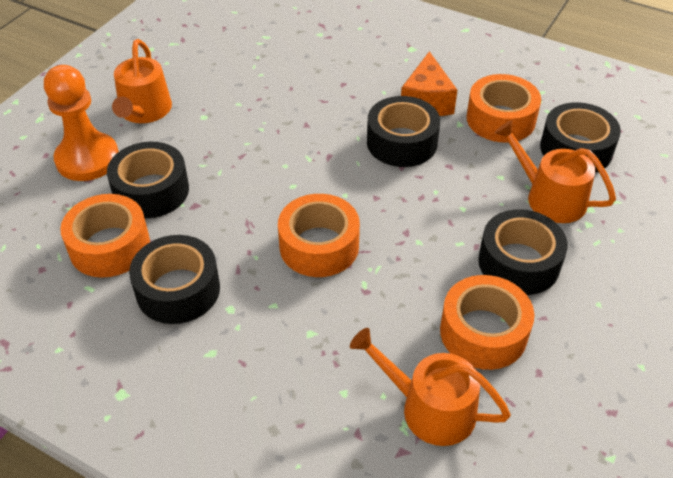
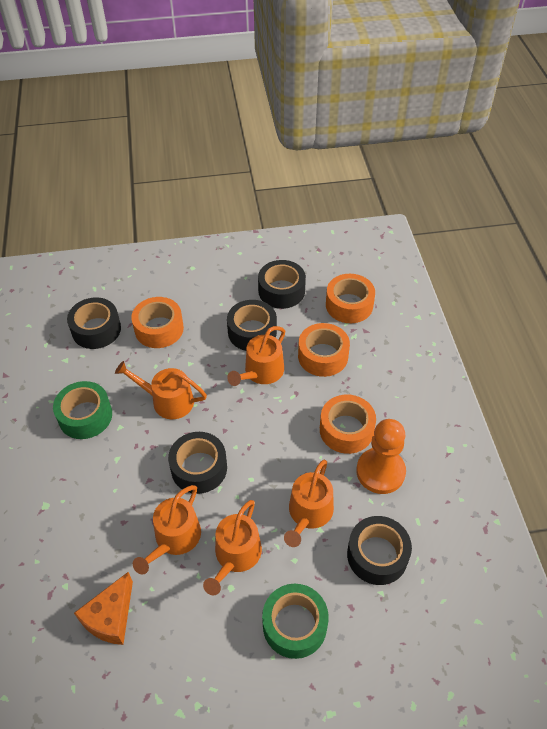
green tape: 0 -> 2
orange watering can: 3 -> 5

